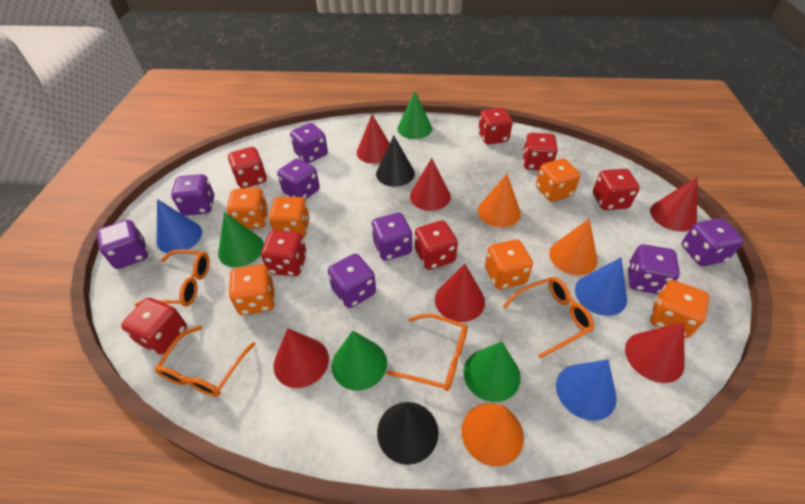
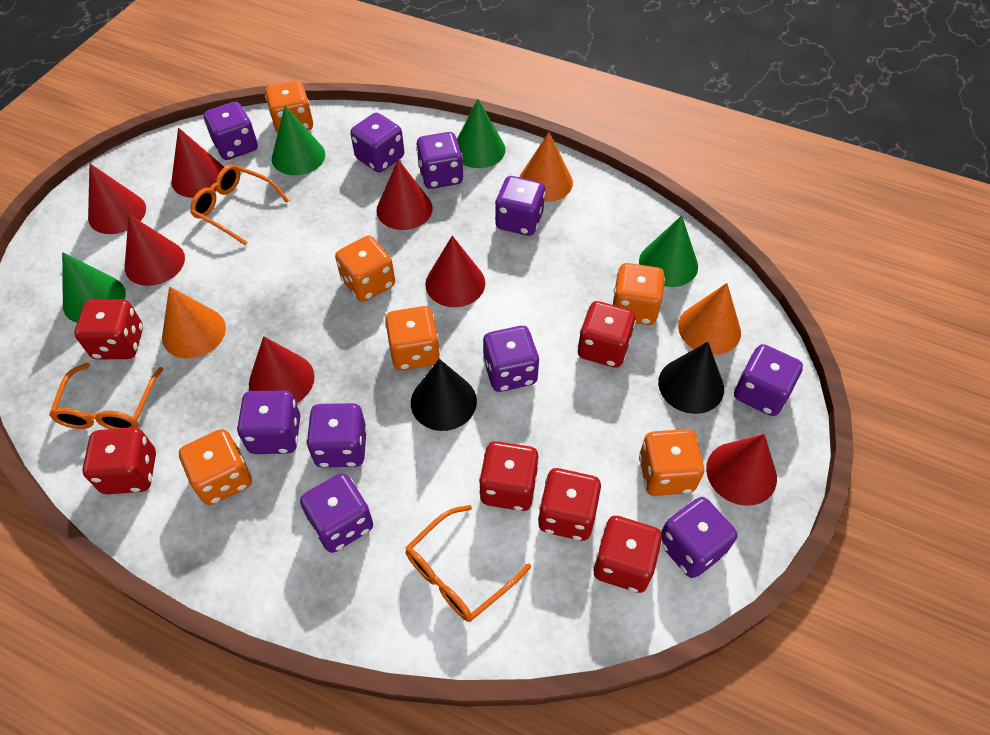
blue cone: 3 -> 0
orange glasses: 4 -> 3
purple dice: 8 -> 10
red cone: 6 -> 7
red dice: 7 -> 6

